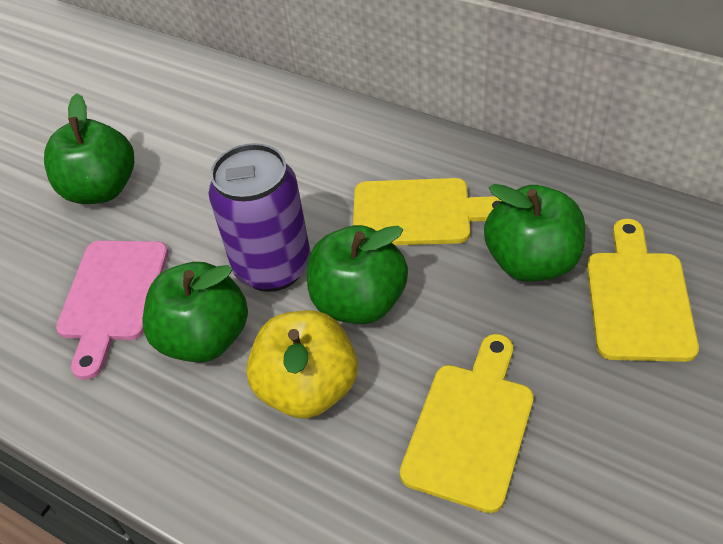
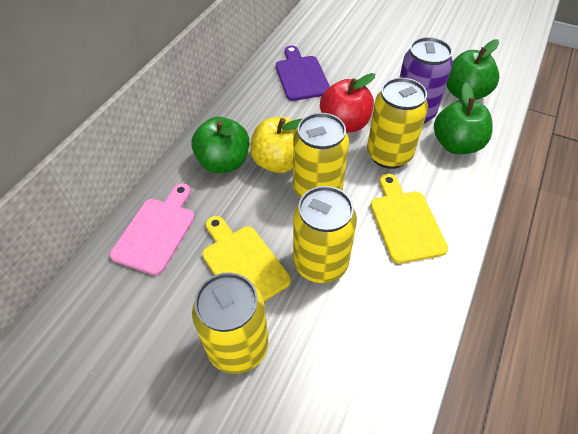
green apple: 4 -> 3
purple cutting board: 0 -> 1
red apple: 0 -> 1
yellow can: 0 -> 4
yellow cutting board: 3 -> 2

